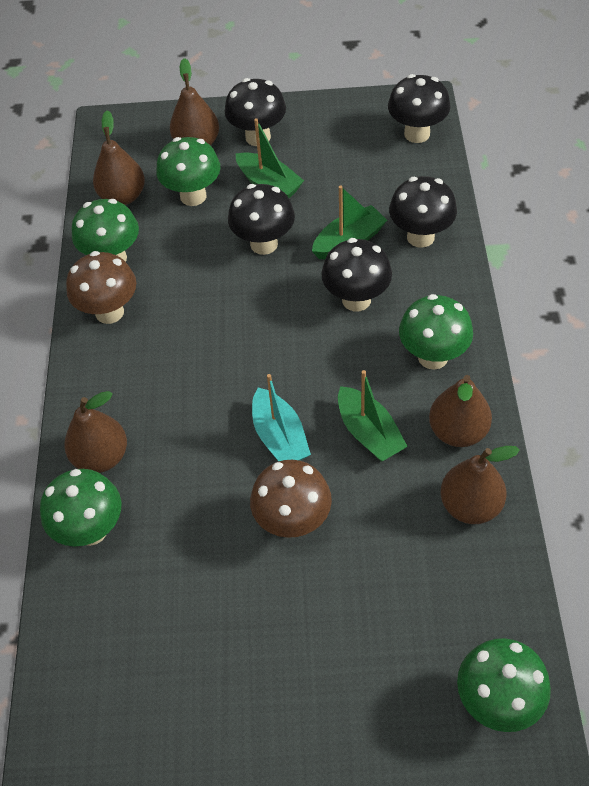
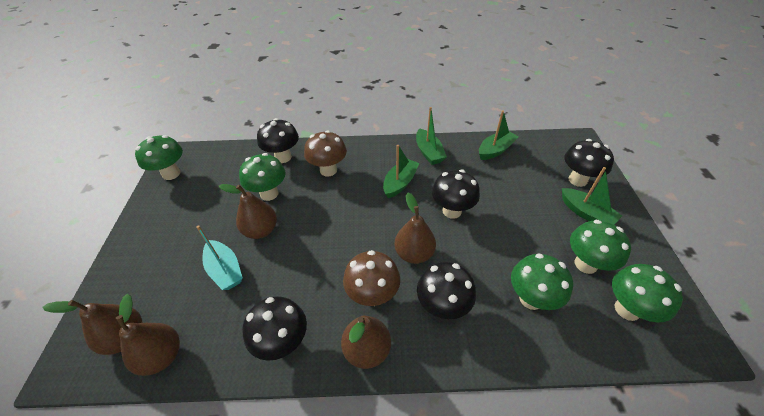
green boat: 3 -> 4

